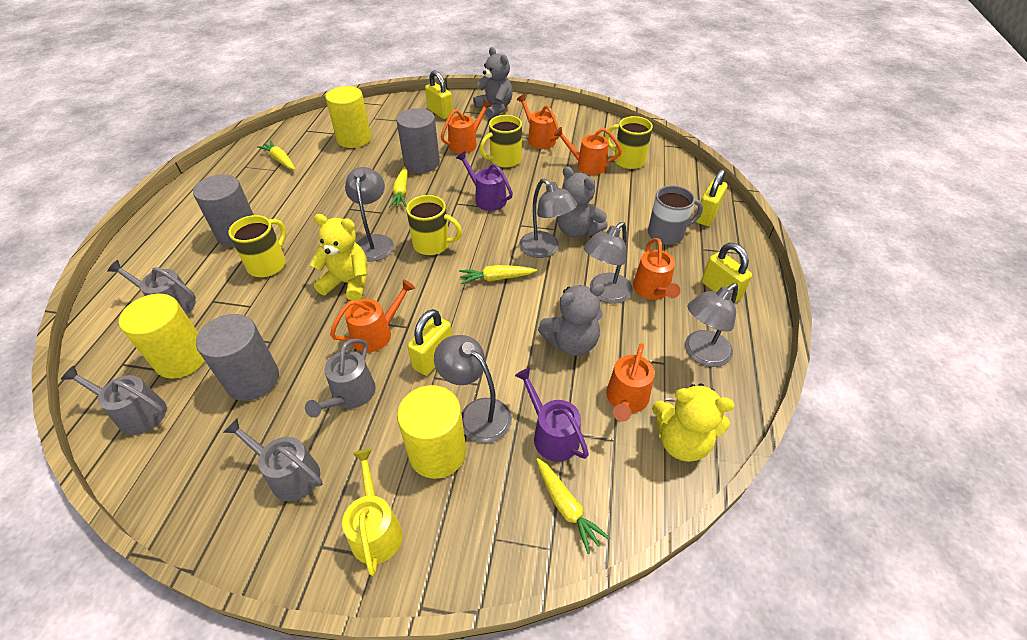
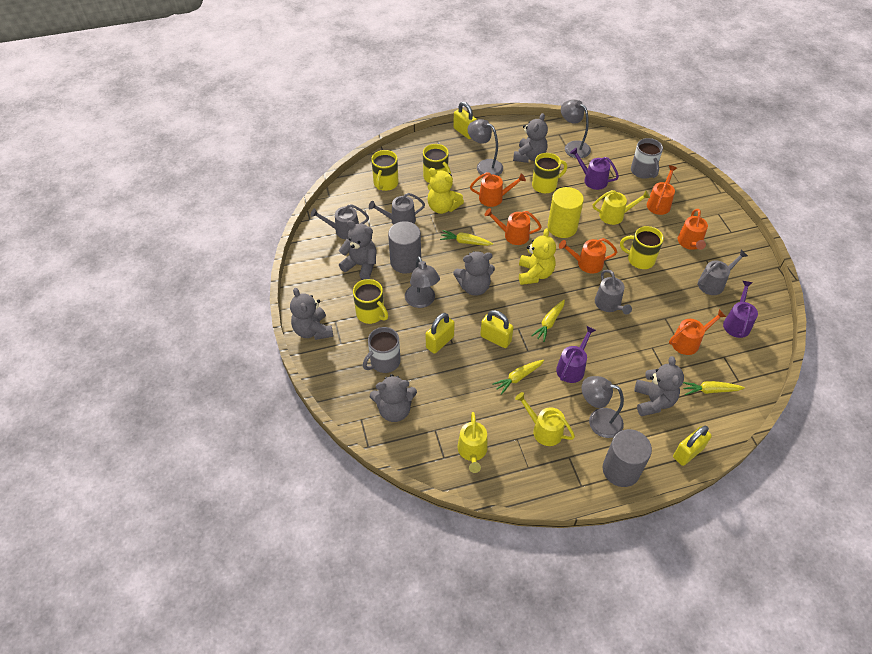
grey cylinder: 3 -> 2
grey lamp: 5 -> 4
grey mug: 1 -> 2
grey teddy bear: 3 -> 6
purple watering can: 2 -> 3
yellow cylinder: 3 -> 1
yellow mug: 4 -> 5
yellow watering can: 1 -> 3

